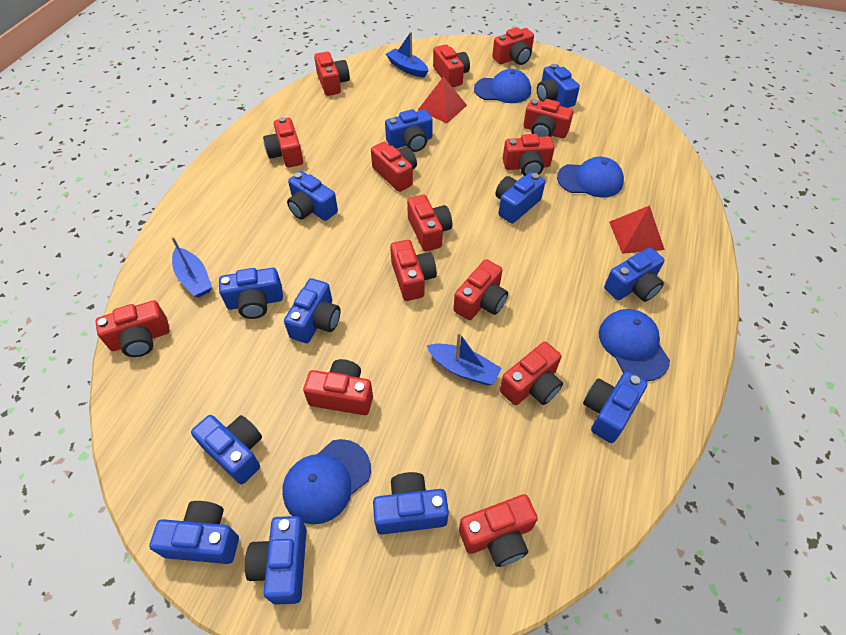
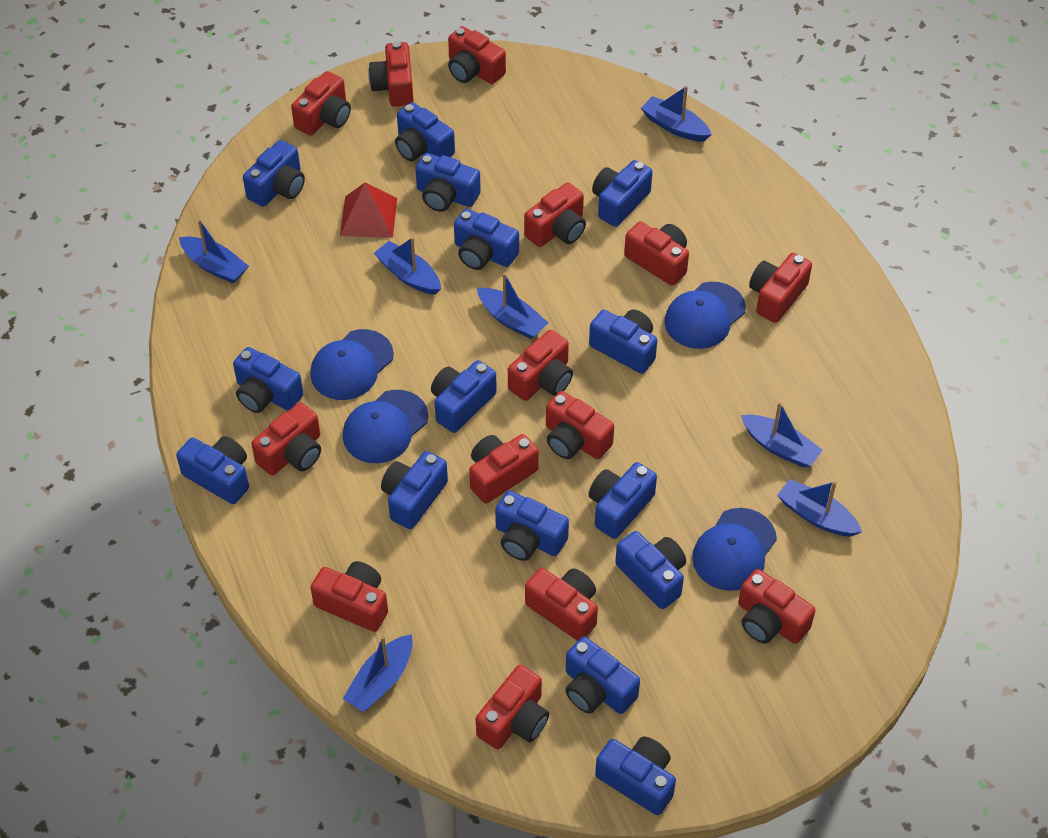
blue boat: 3 -> 7
blue camera: 12 -> 15
red pyramid: 2 -> 1

